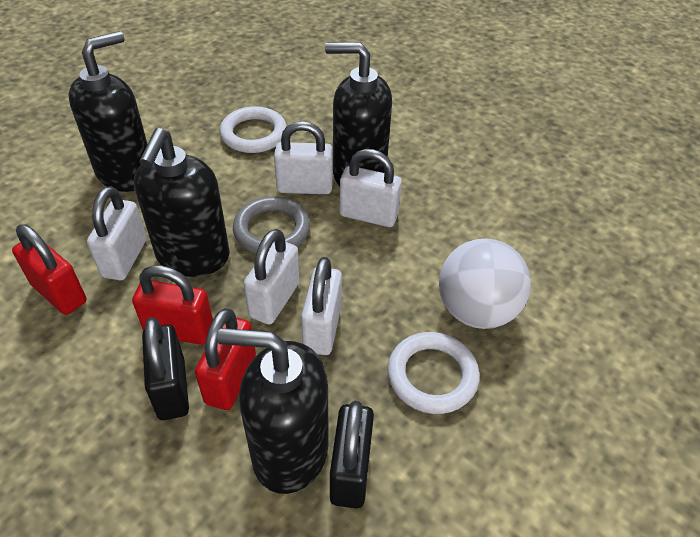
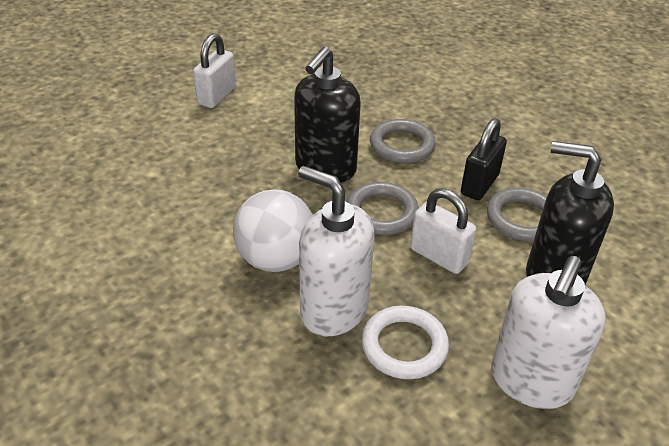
black padlock: 2 -> 1
black soap dispenser: 4 -> 2
grey ring: 1 -> 3
red padlock: 3 -> 0
white padlock: 5 -> 2
white ring: 2 -> 1
white soap dispenser: 0 -> 2

